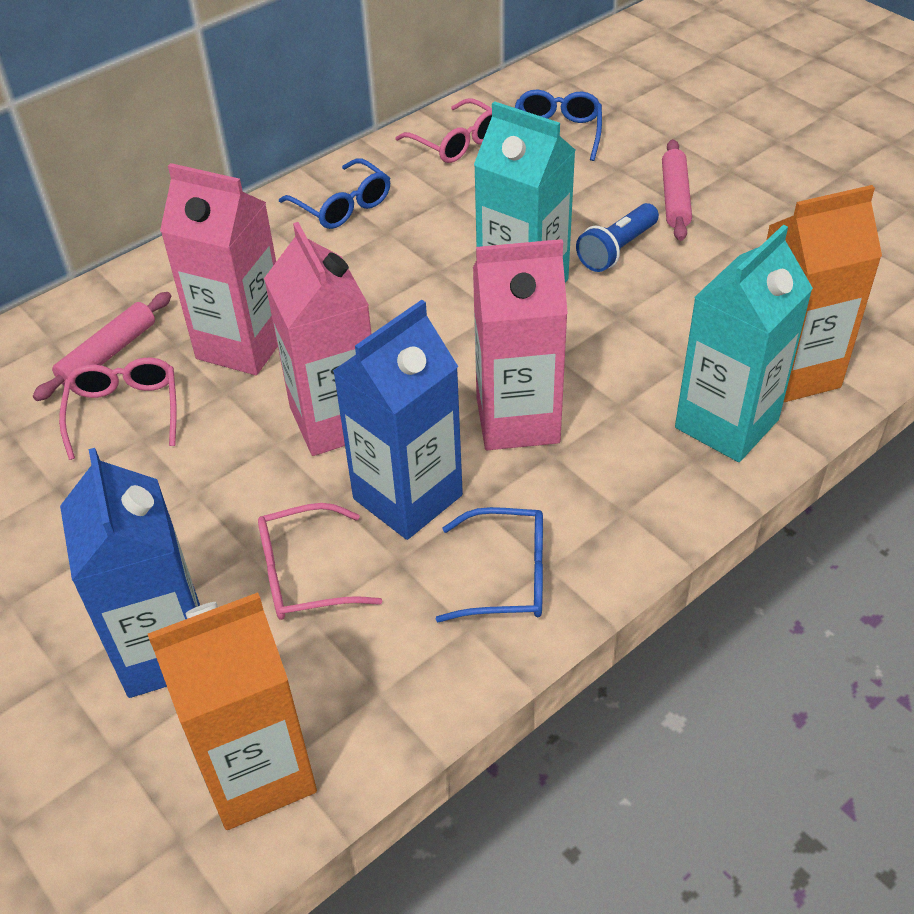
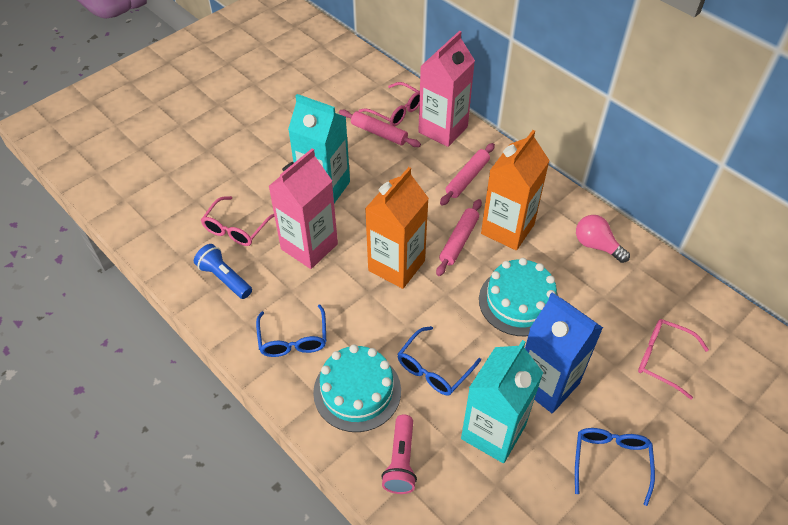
blue carton: 2 -> 1
pink carton: 3 -> 2
pink flashlight: 0 -> 1
pink light bulb: 0 -> 1
pink rolling pin: 2 -> 3
turquoise cake: 0 -> 2

